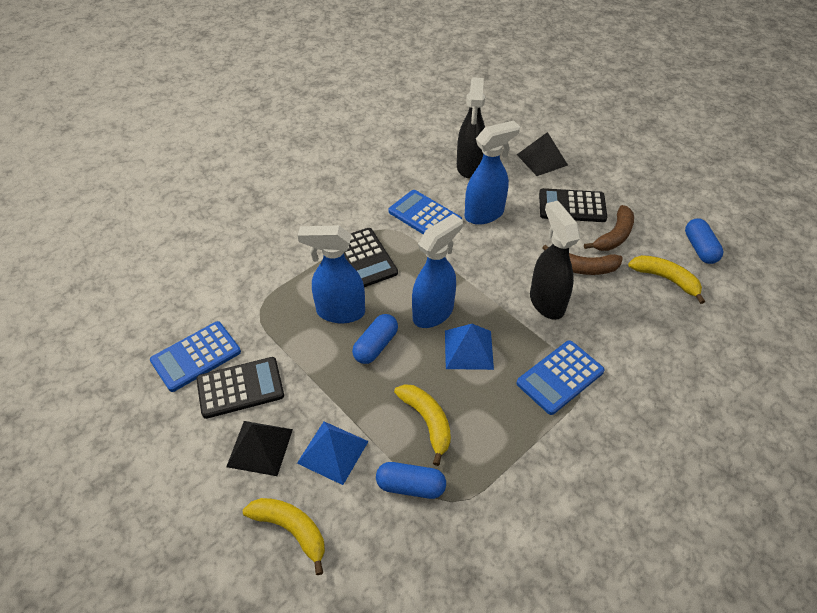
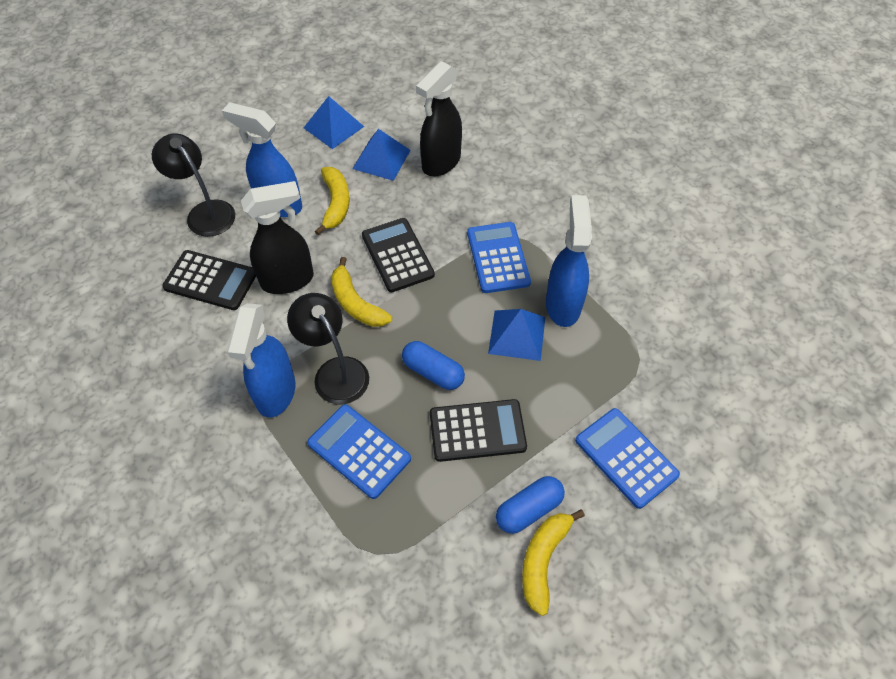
black lamp: 0 -> 2
black pyramid: 2 -> 0
blue capsule: 3 -> 2
blue pyramid: 2 -> 3
brown banana: 2 -> 0

